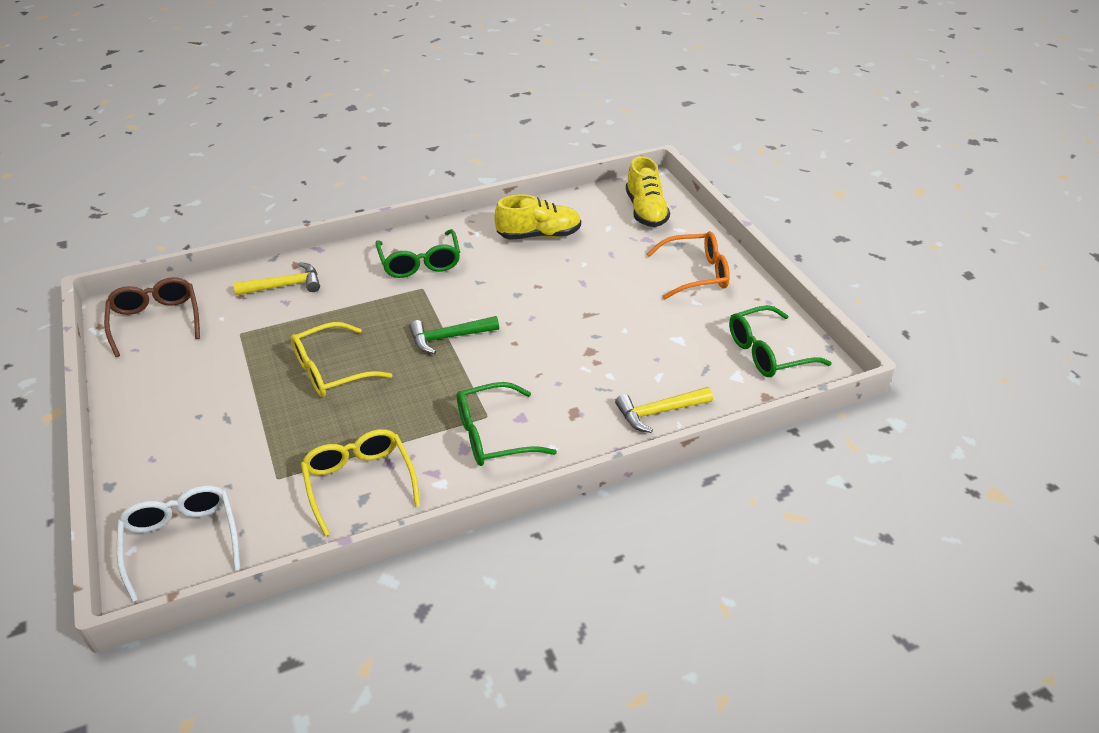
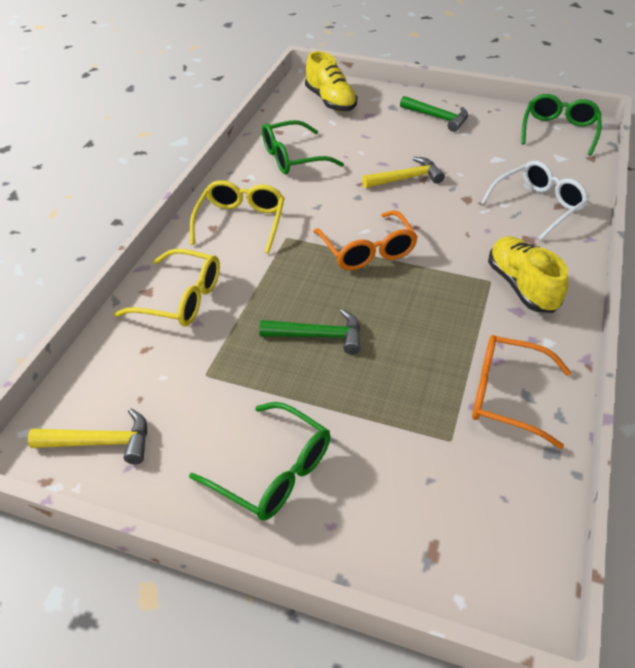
brown glasses: 1 -> 0
green hammer: 1 -> 2
orange glasses: 1 -> 2

